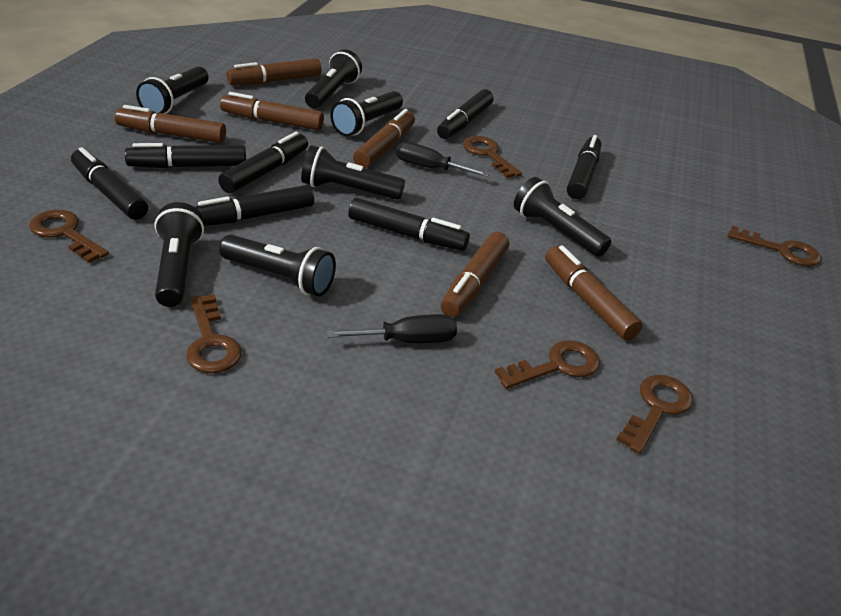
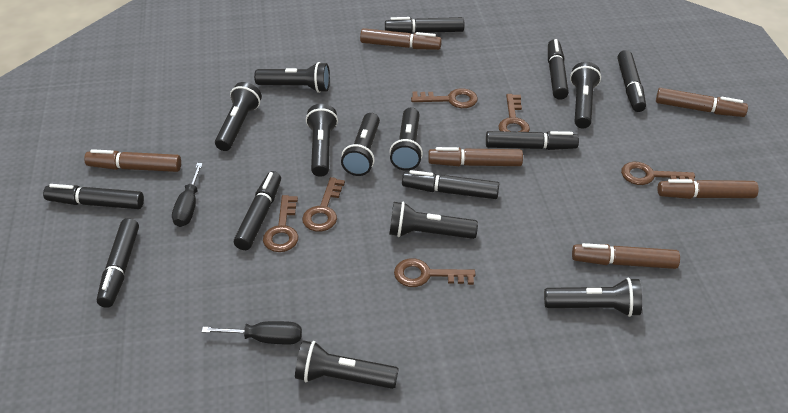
black flashlight: 7 -> 9
black marker: 7 -> 8

